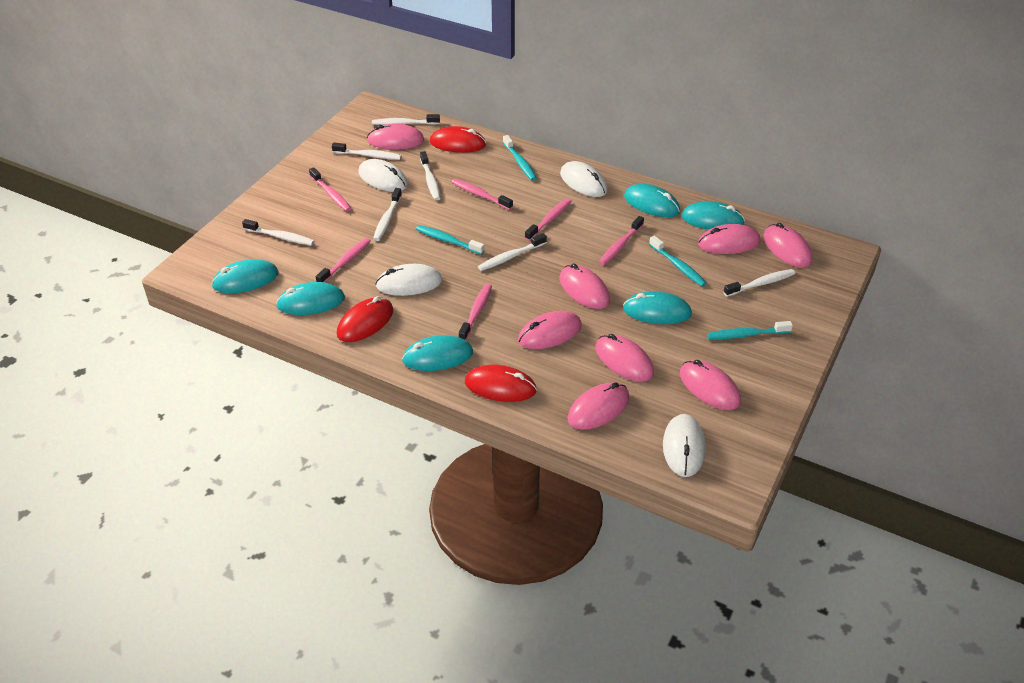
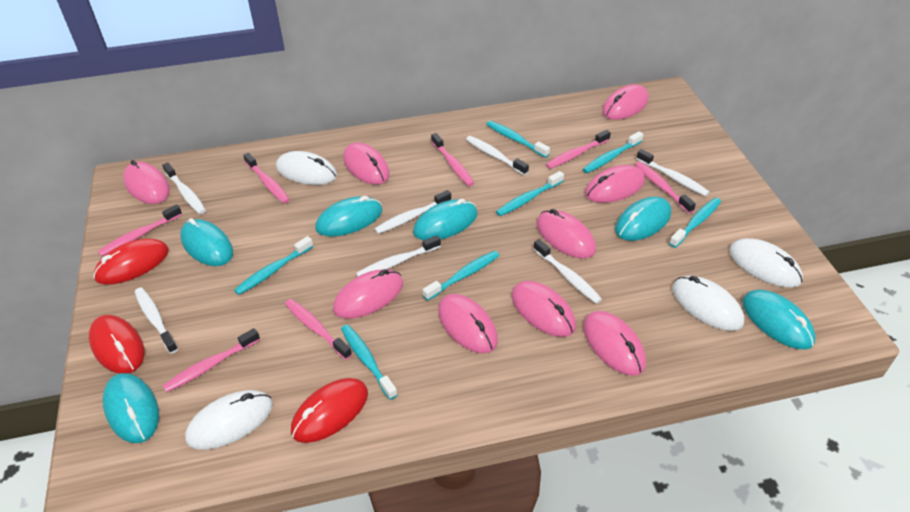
pink mouse: 8 -> 9
pink toothbrush: 6 -> 7
turquoise toothbrush: 4 -> 7

